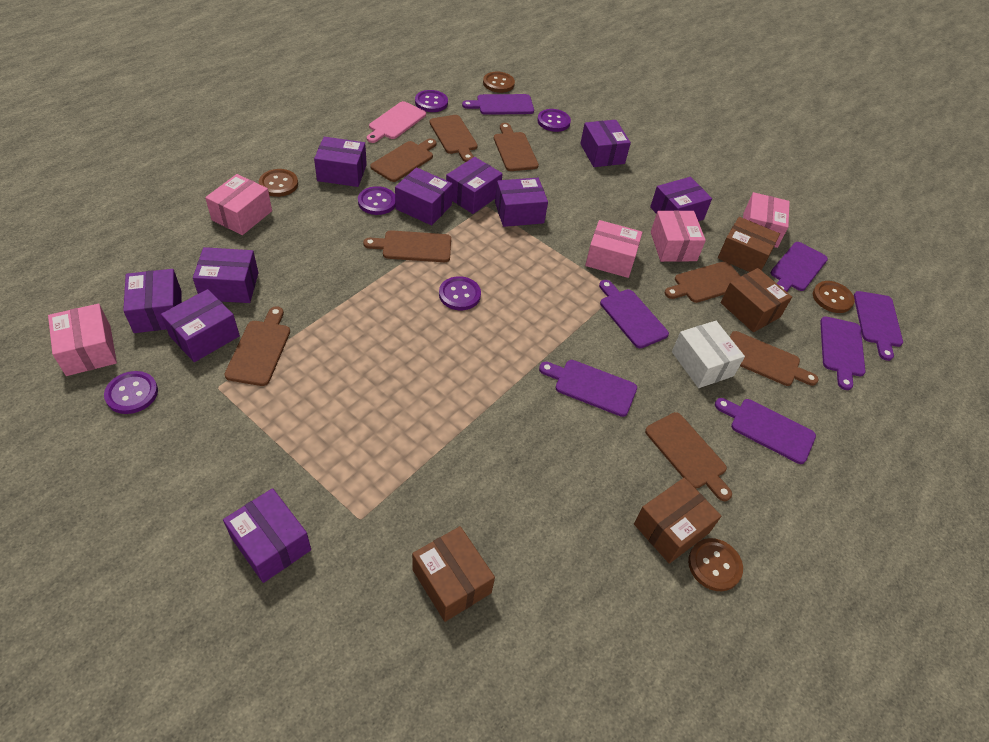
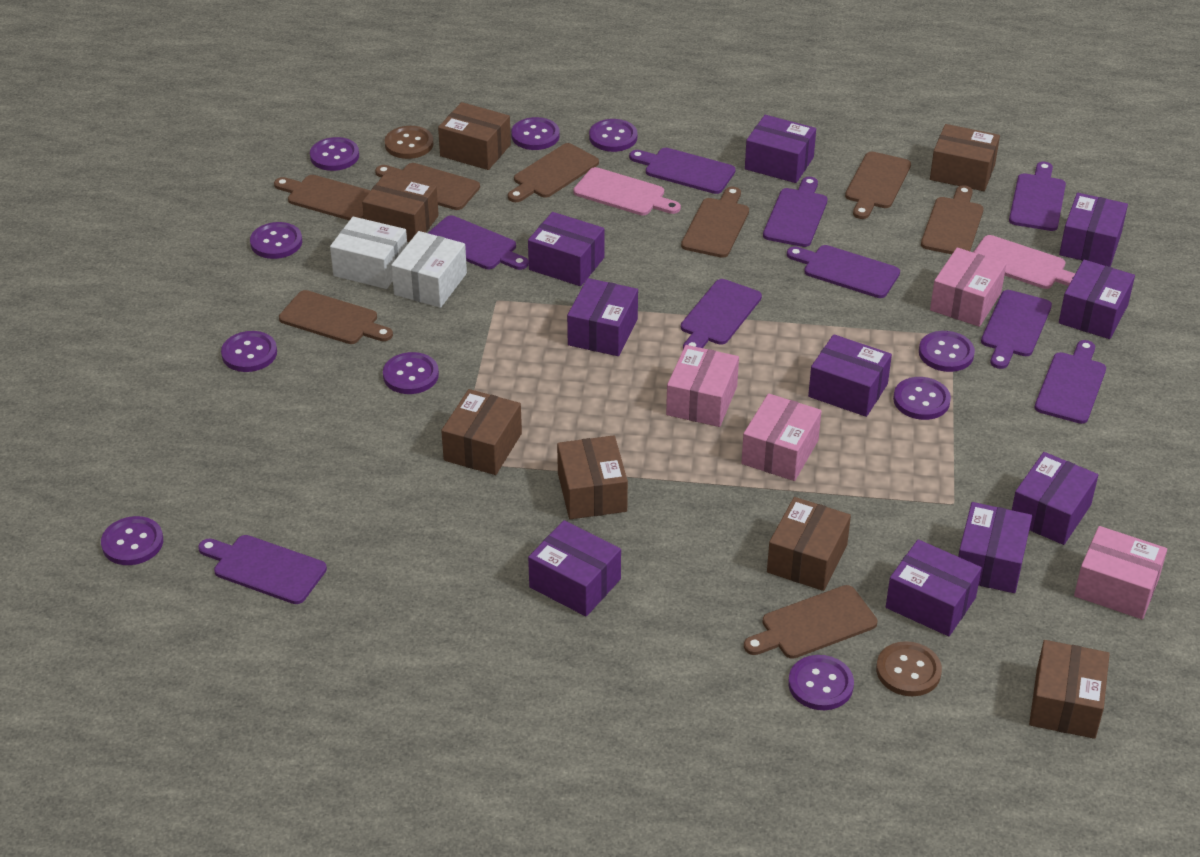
brown box: 4 -> 7
brown button: 4 -> 2
pink box: 5 -> 4
pink cutting board: 1 -> 2
purple button: 5 -> 10
purple cutting board: 7 -> 9
white box: 1 -> 2

